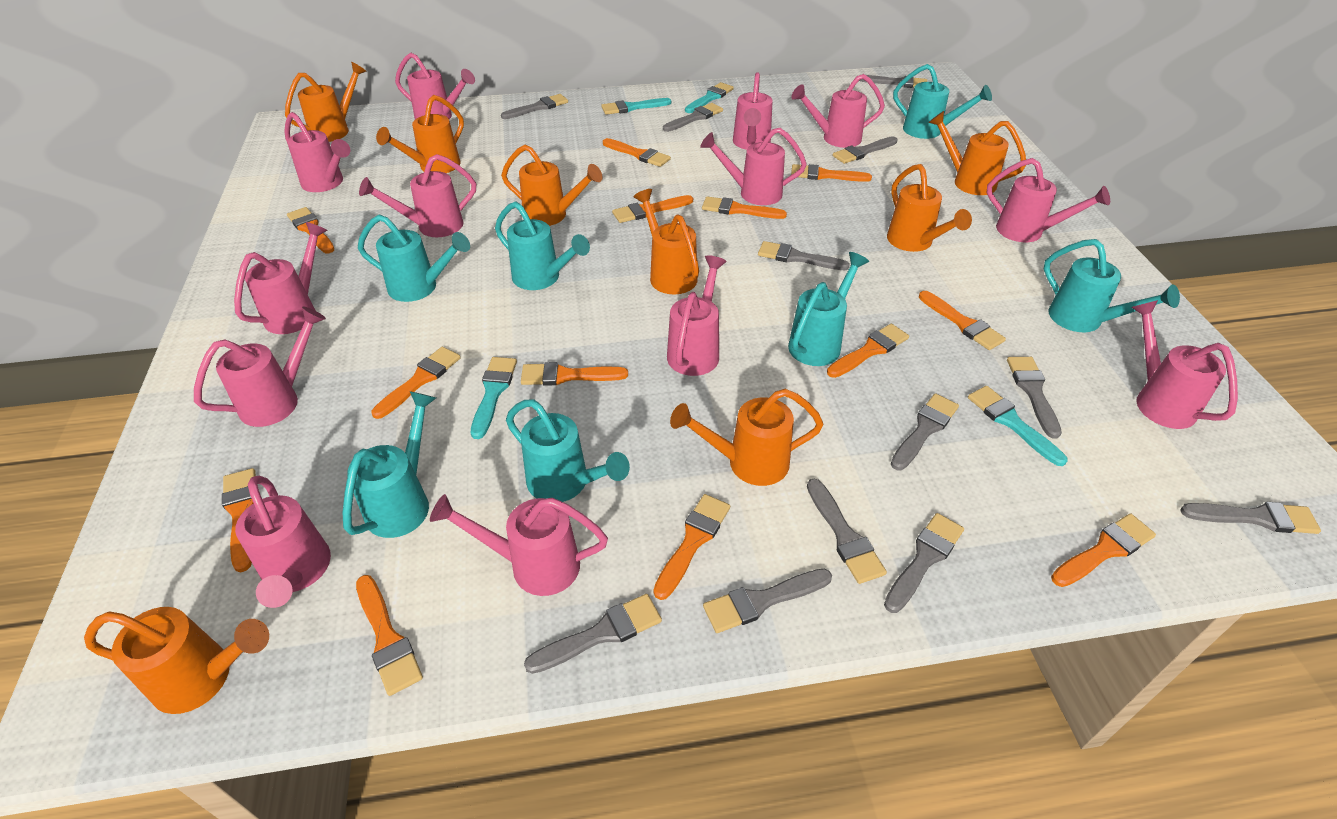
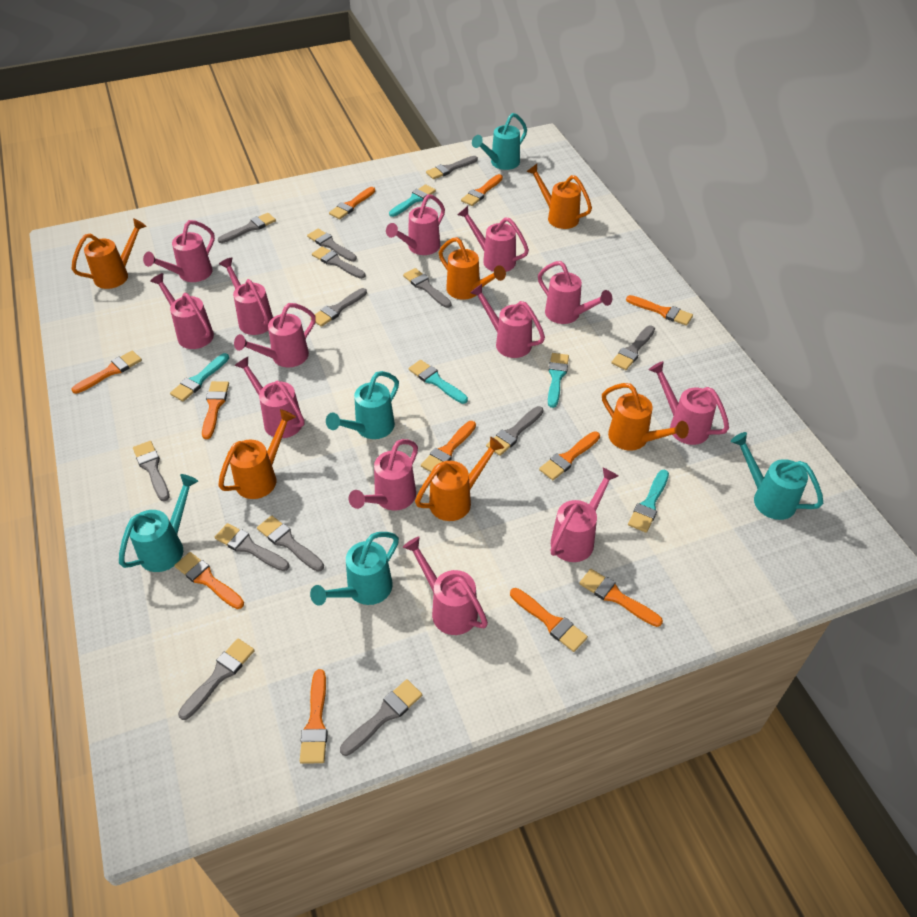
grey brush: 12 -> 13
orange brush: 13 -> 11
orange watering can: 8 -> 6
turquoise brush: 4 -> 5
turquoise watering can: 7 -> 5

